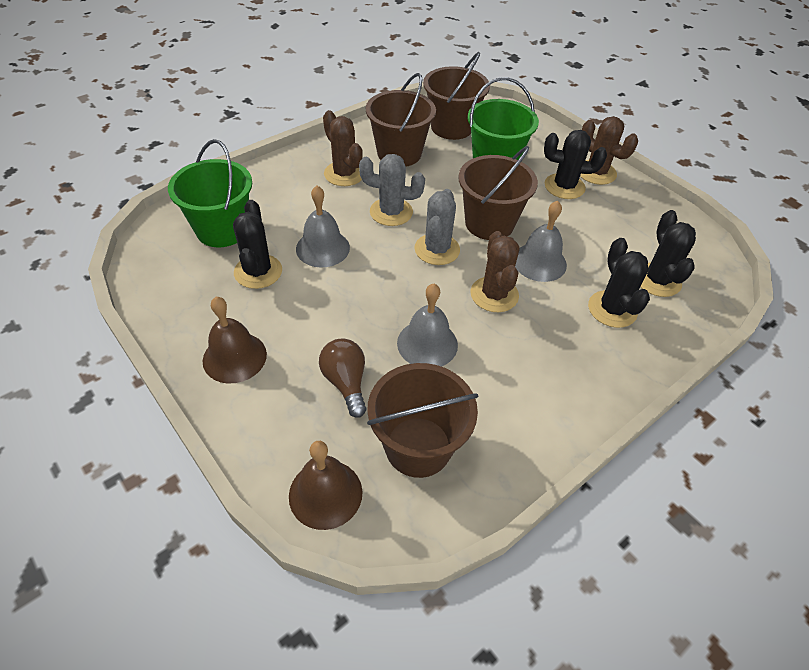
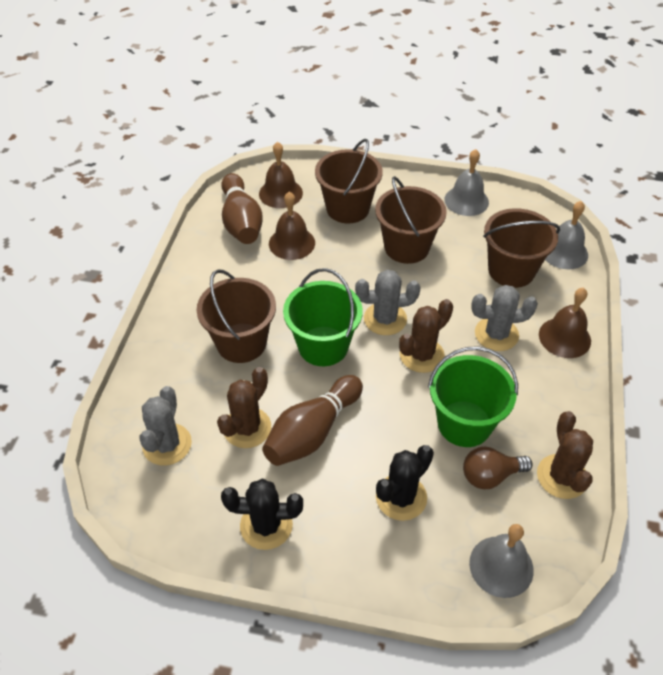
black cactus: 4 -> 2
brown bell: 2 -> 3
brown bowling pin: 0 -> 2
grey cactus: 2 -> 3

